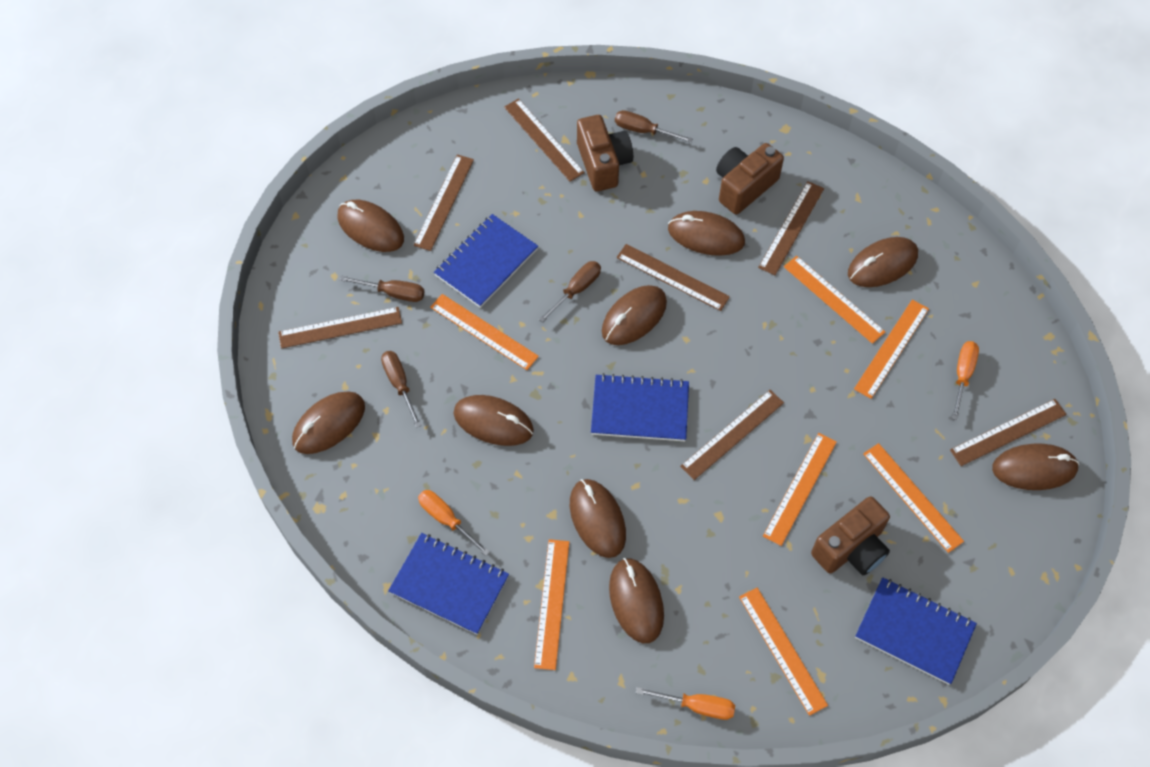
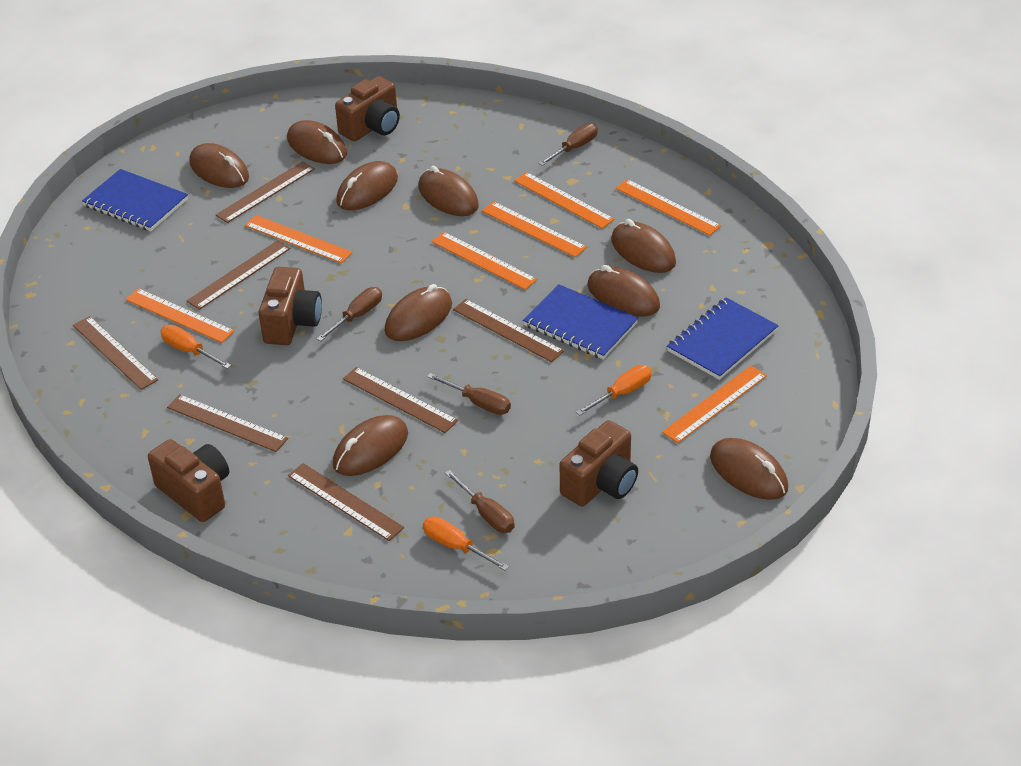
blue notebook: 4 -> 3
brown camera: 3 -> 4

